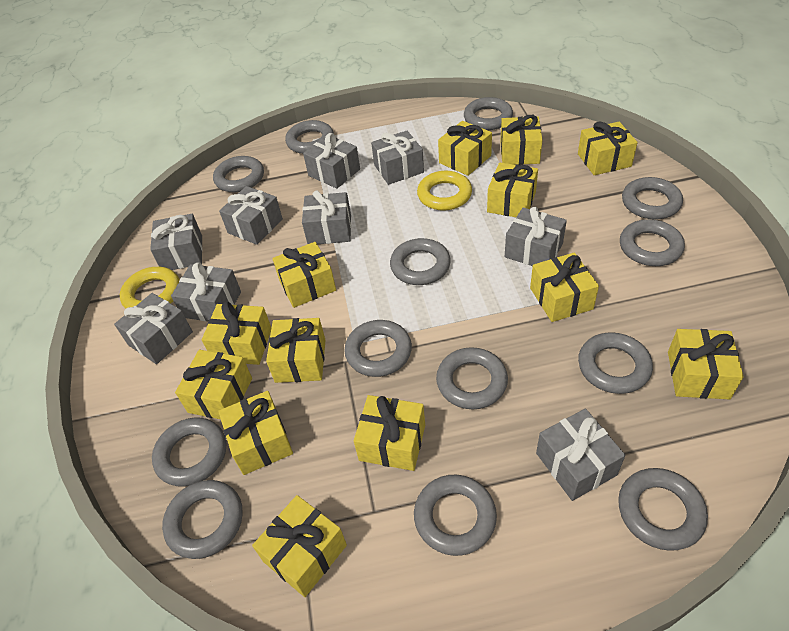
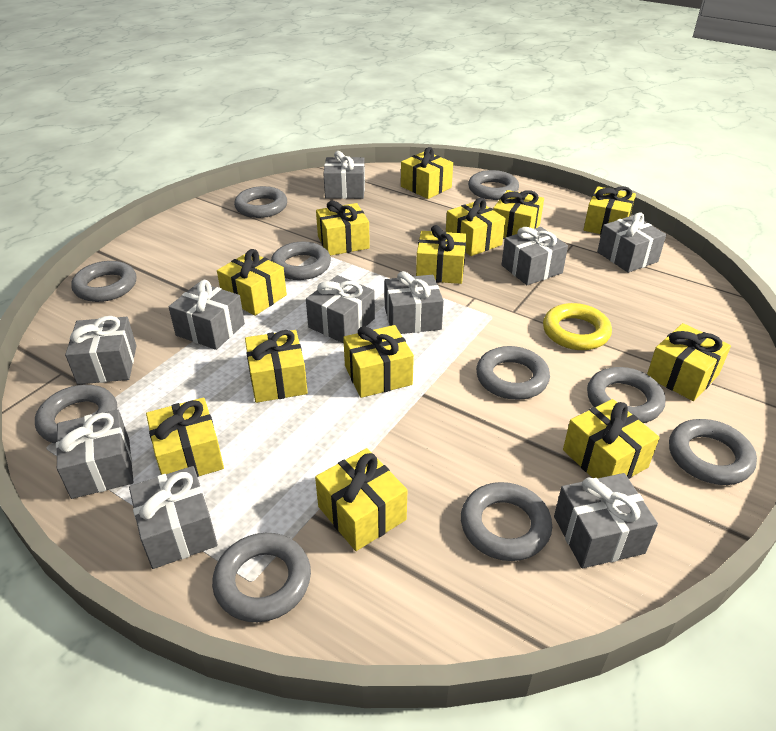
grey gift: 9 -> 10
grey ring: 13 -> 10
yellow ring: 2 -> 1

